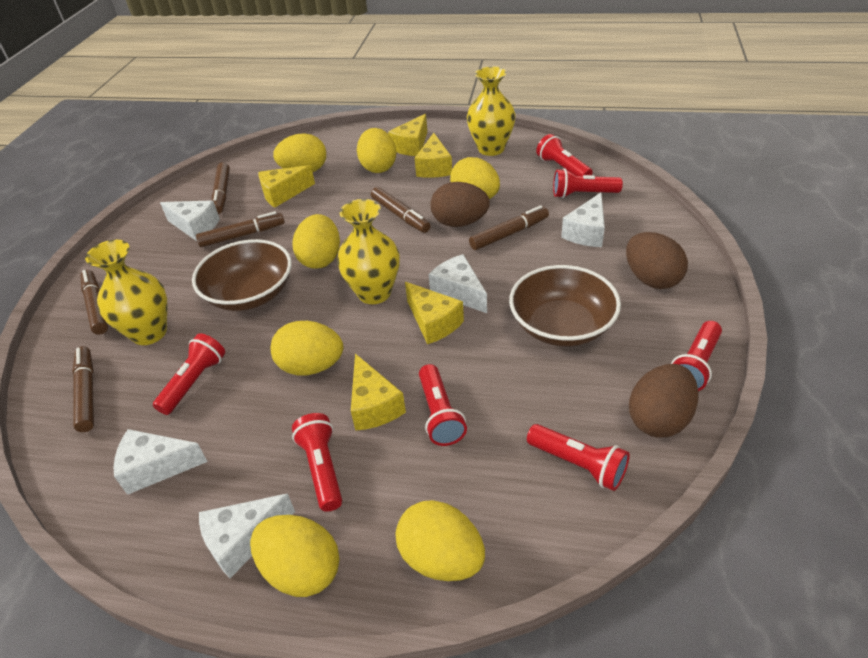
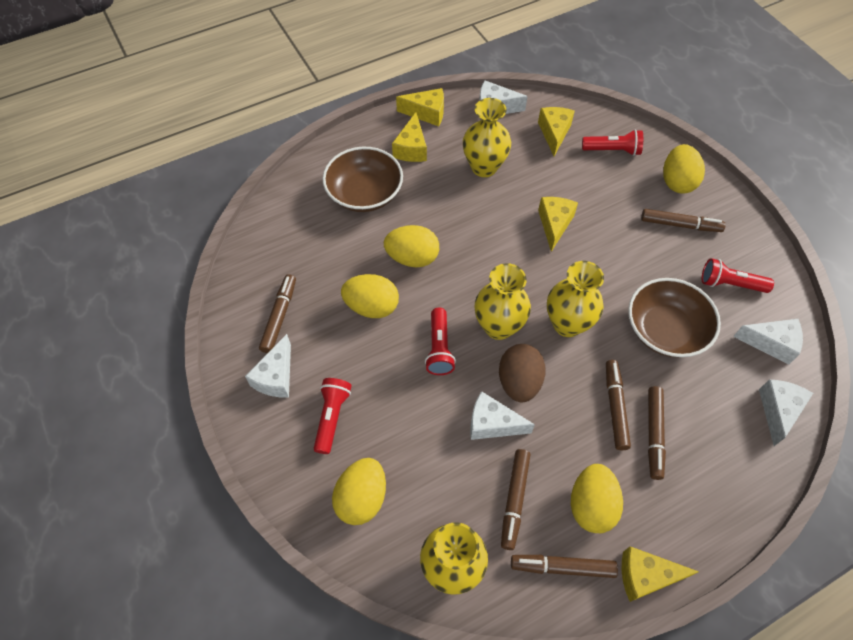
brown egg: 3 -> 1
red flashlight: 7 -> 4
yellow egg: 7 -> 5
yellow vase: 3 -> 4

